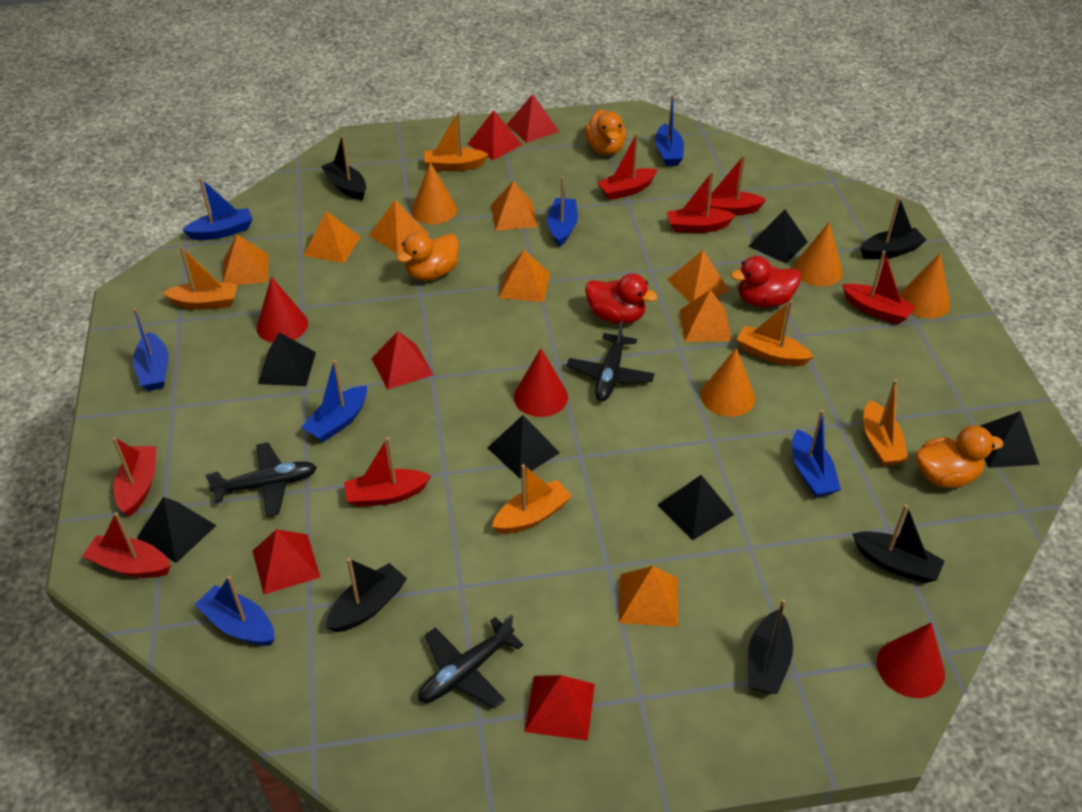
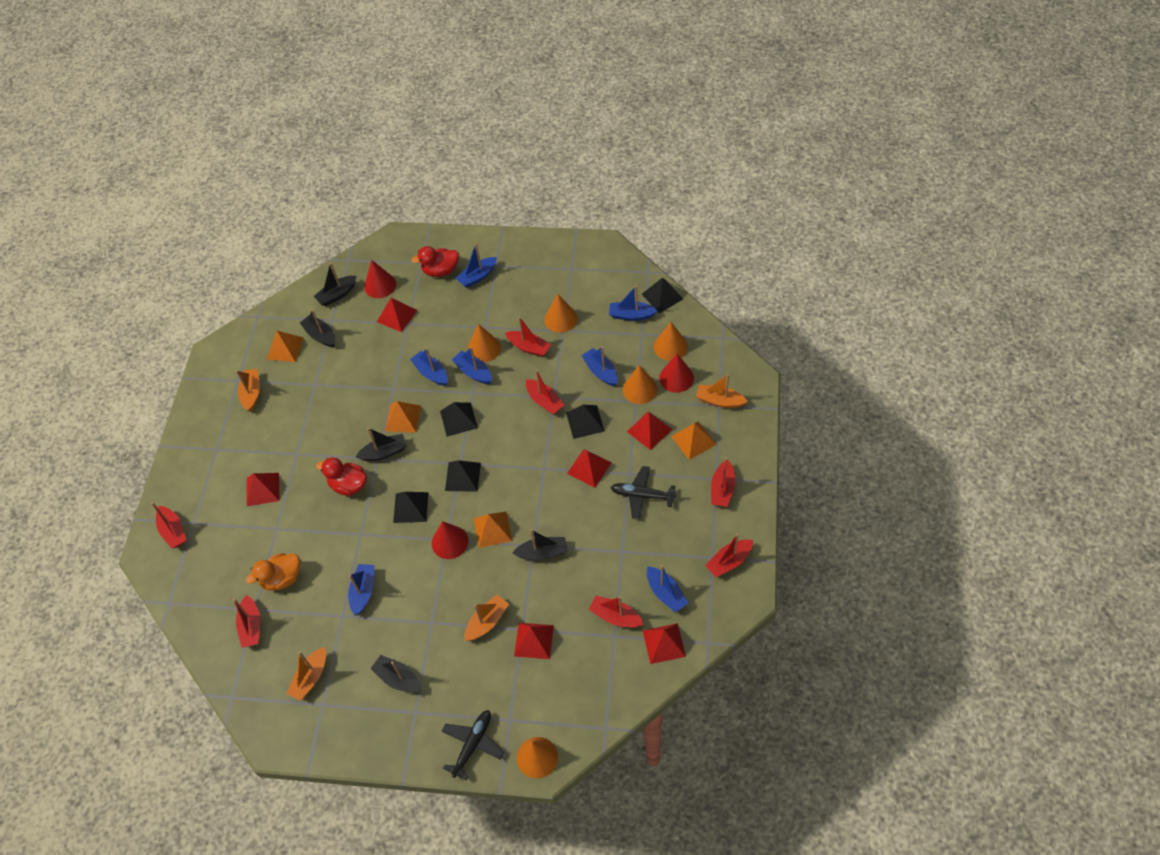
black plane: 3 -> 2
black pyramid: 6 -> 5
orange boat: 5 -> 4
orange cone: 4 -> 5
orange duck: 3 -> 1
orange pyramid: 8 -> 4
red pyramid: 5 -> 6

